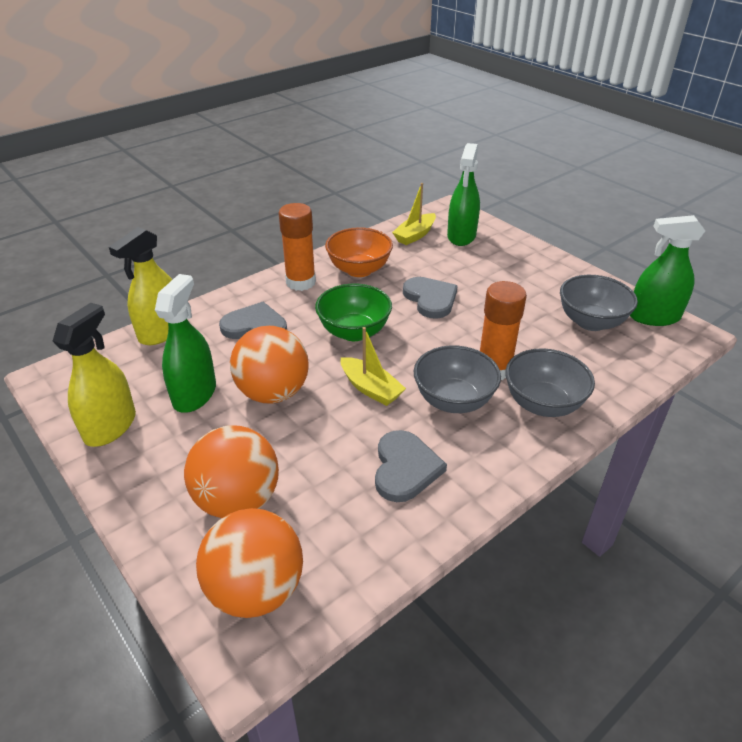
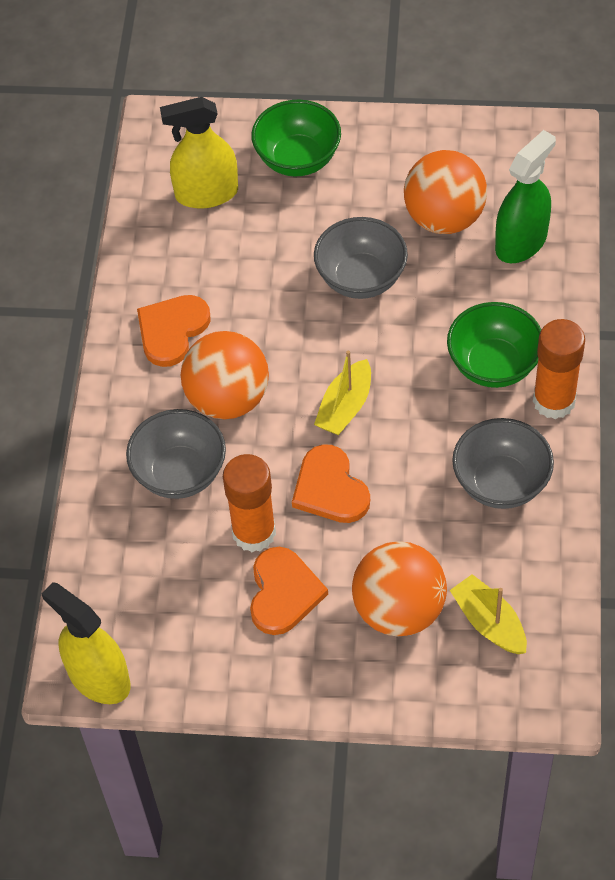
green bowl: 1 -> 2
green spray bottle: 3 -> 1
grey heart: 3 -> 0
orange bowl: 1 -> 0
orange heart: 0 -> 3

